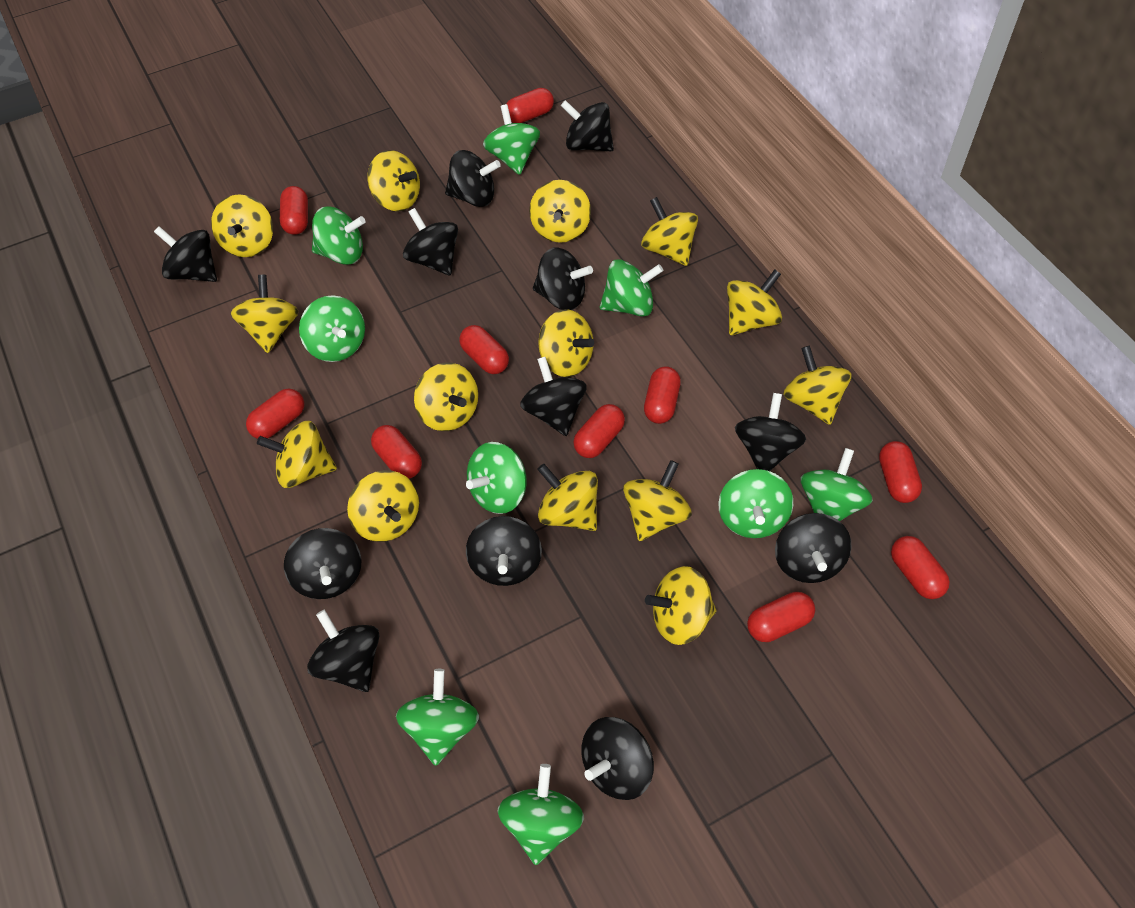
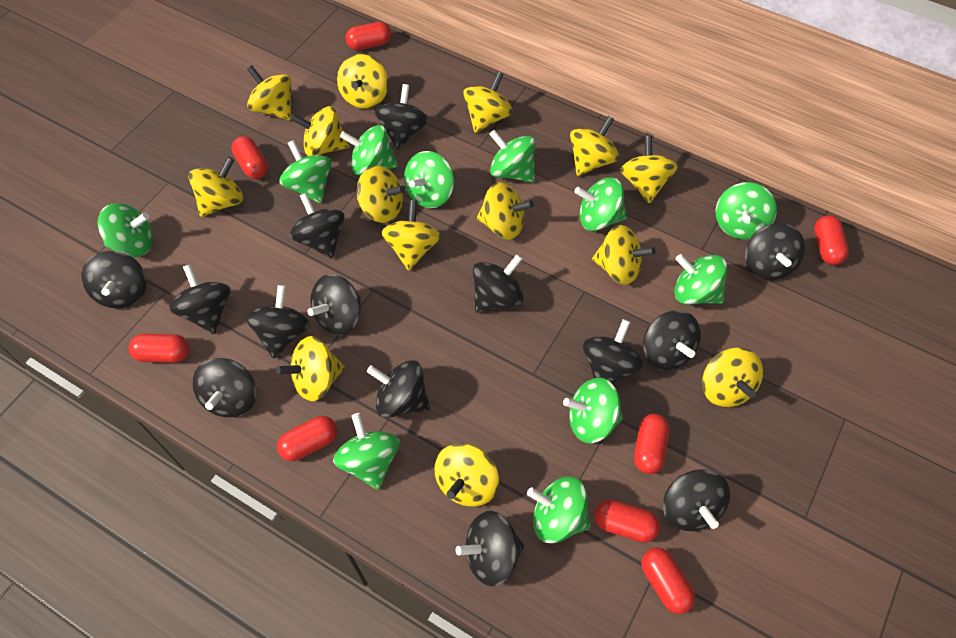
black spinning top: 12 -> 14
green spinning top: 9 -> 11
red capsule: 10 -> 8

